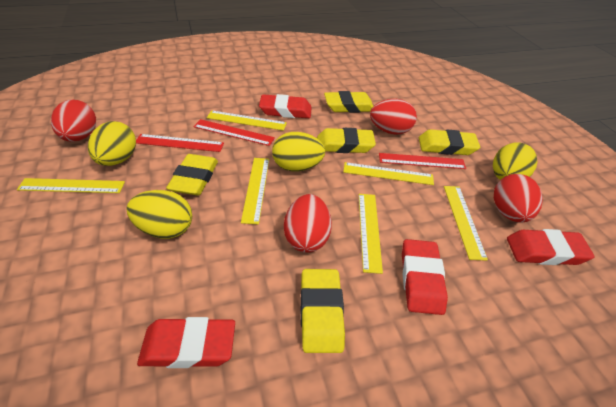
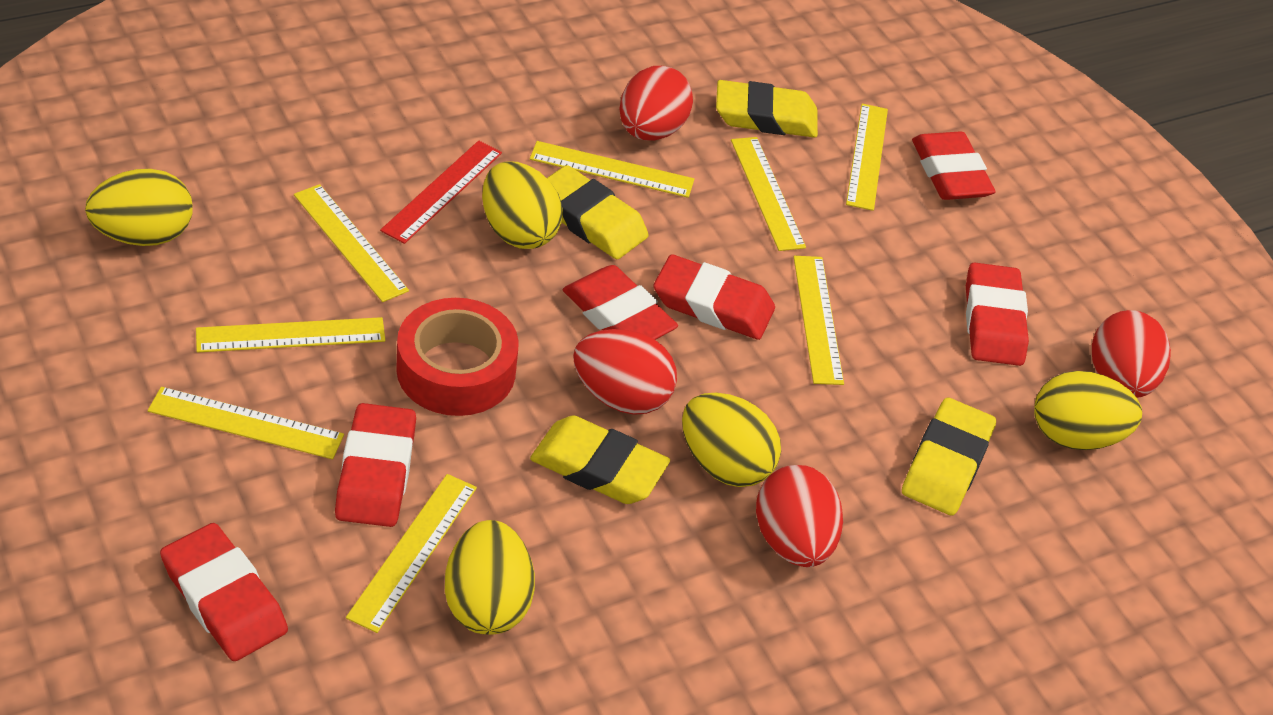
red eraser: 4 -> 6
red ruler: 3 -> 1
red tape: 0 -> 1
yellow egg: 4 -> 5
yellow eraser: 5 -> 4
yellow ruler: 6 -> 8

